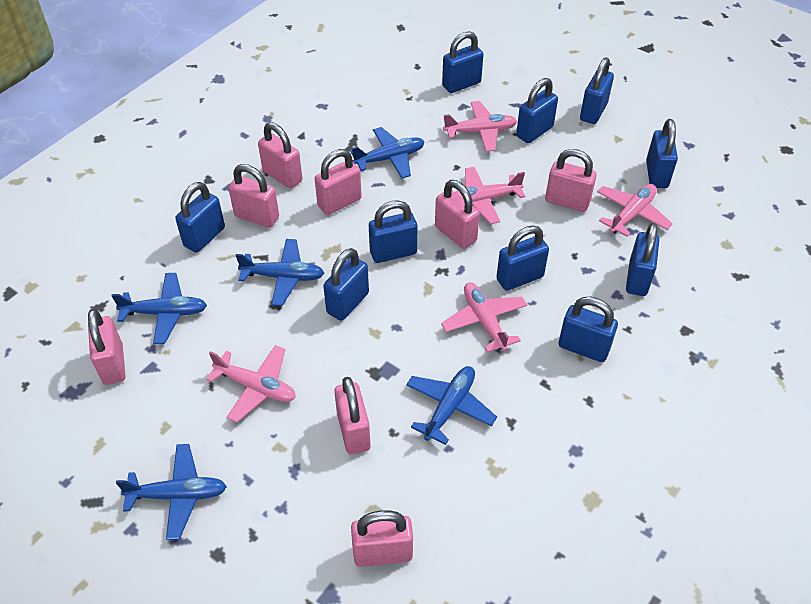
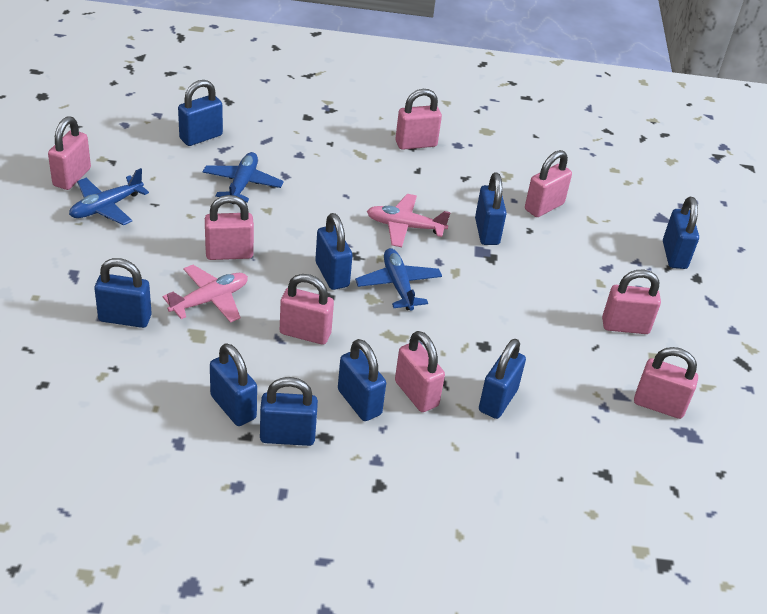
blue padlock: 10 -> 9
blue plane: 5 -> 3
pink plane: 5 -> 2

